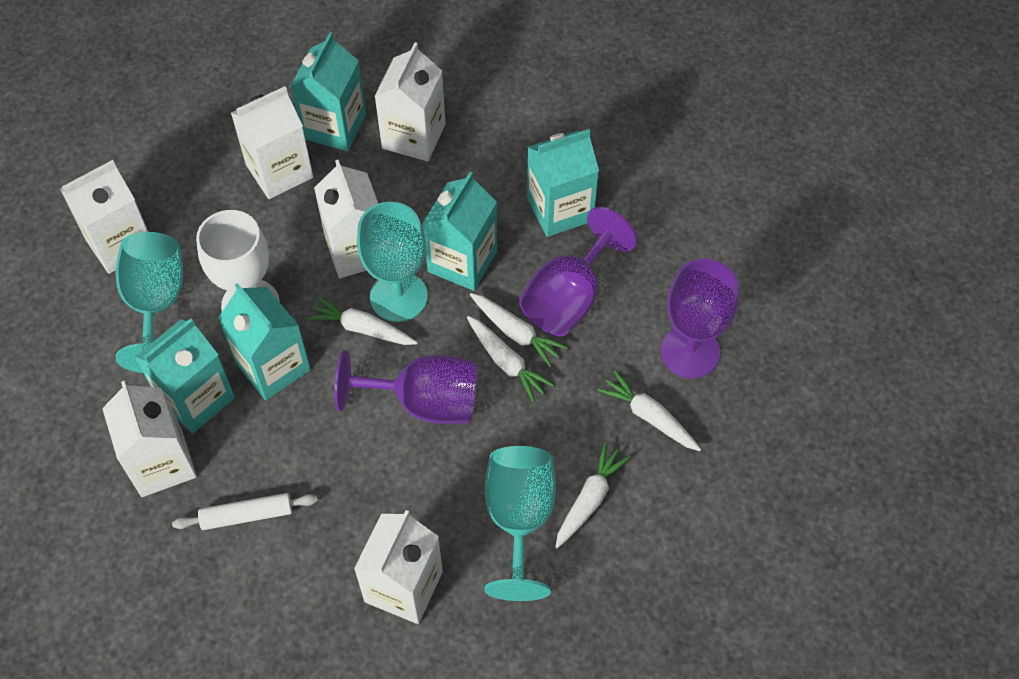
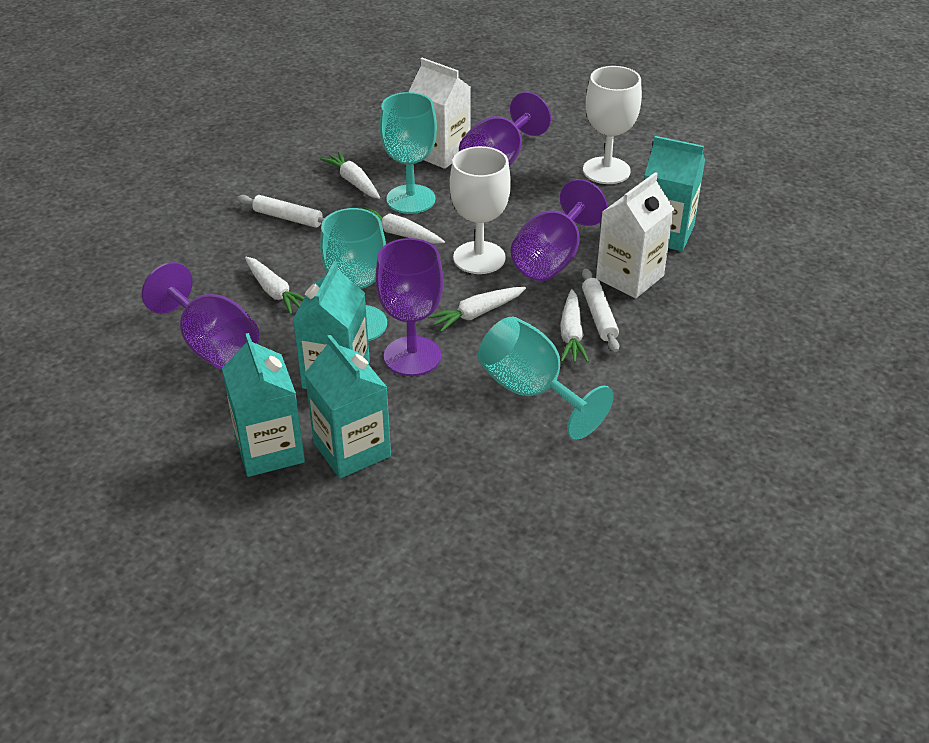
purple goblet: 3 -> 4
turquoise carton: 5 -> 4
white carton: 6 -> 2
white goblet: 1 -> 2
white rolling pin: 1 -> 2

